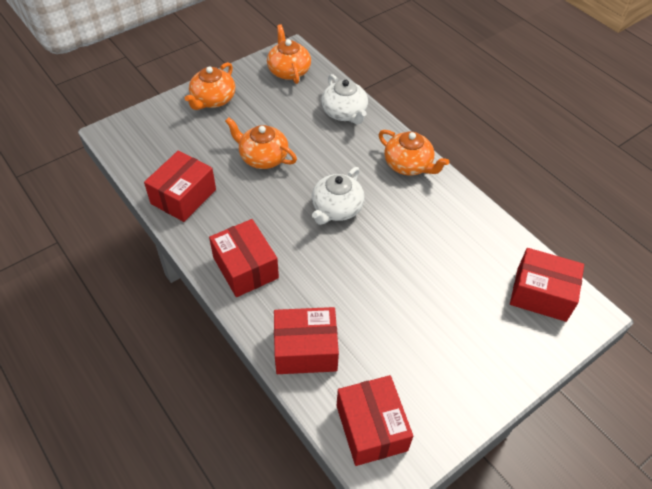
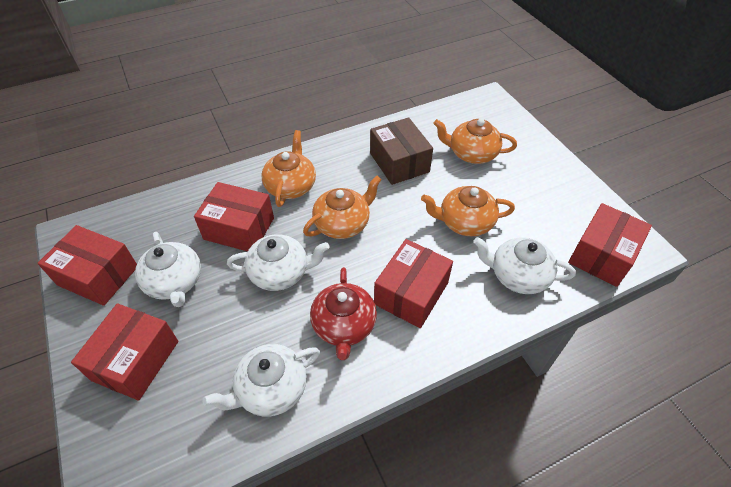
brown box: 0 -> 1
red teapot: 0 -> 1
white teapot: 2 -> 4

